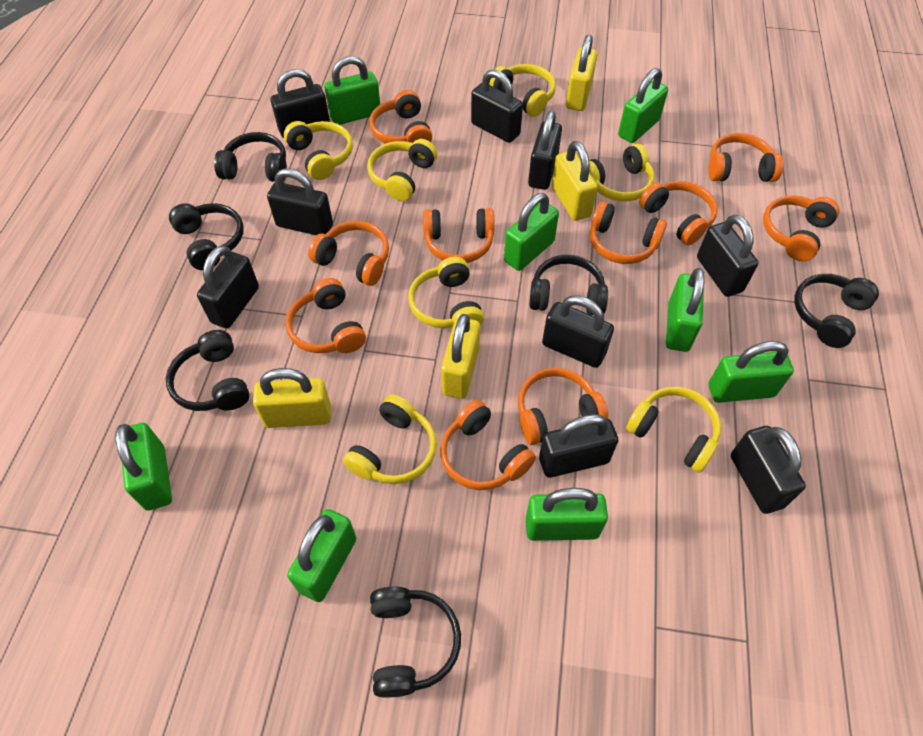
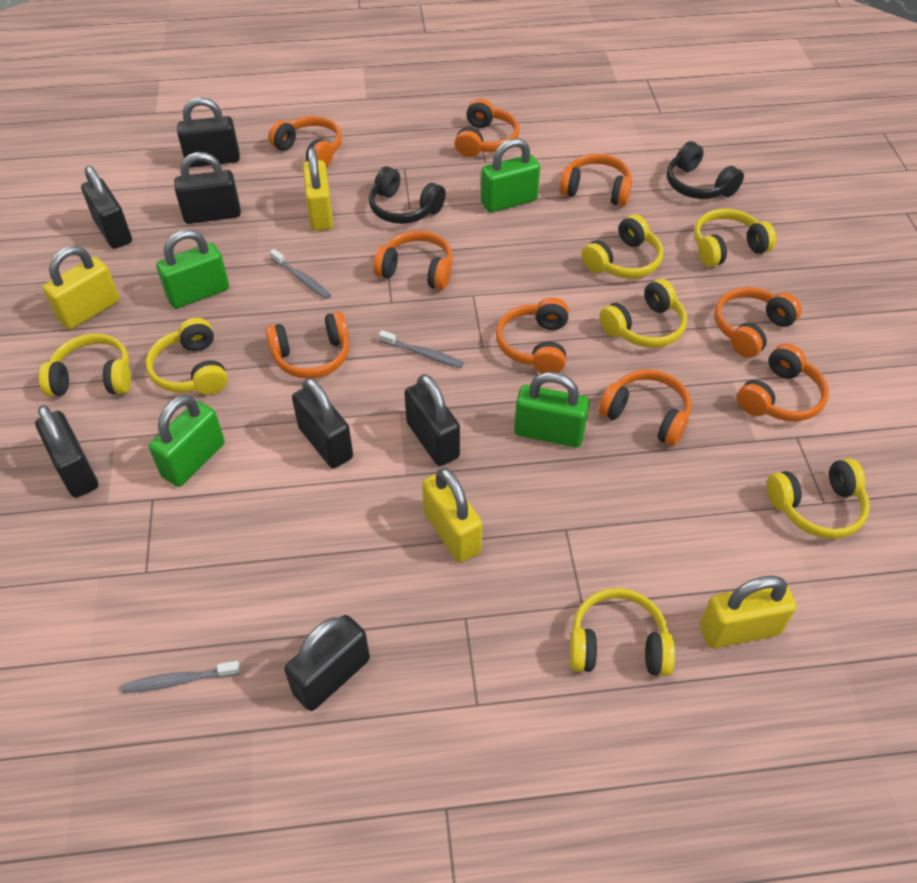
black headphones: 6 -> 2
black padlock: 9 -> 7
green padlock: 8 -> 4
grey toothbrush: 0 -> 3
orange headphones: 10 -> 9

